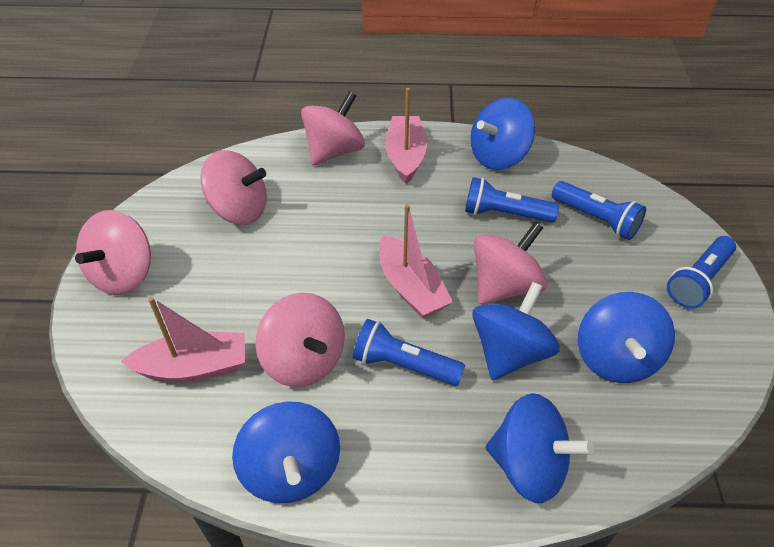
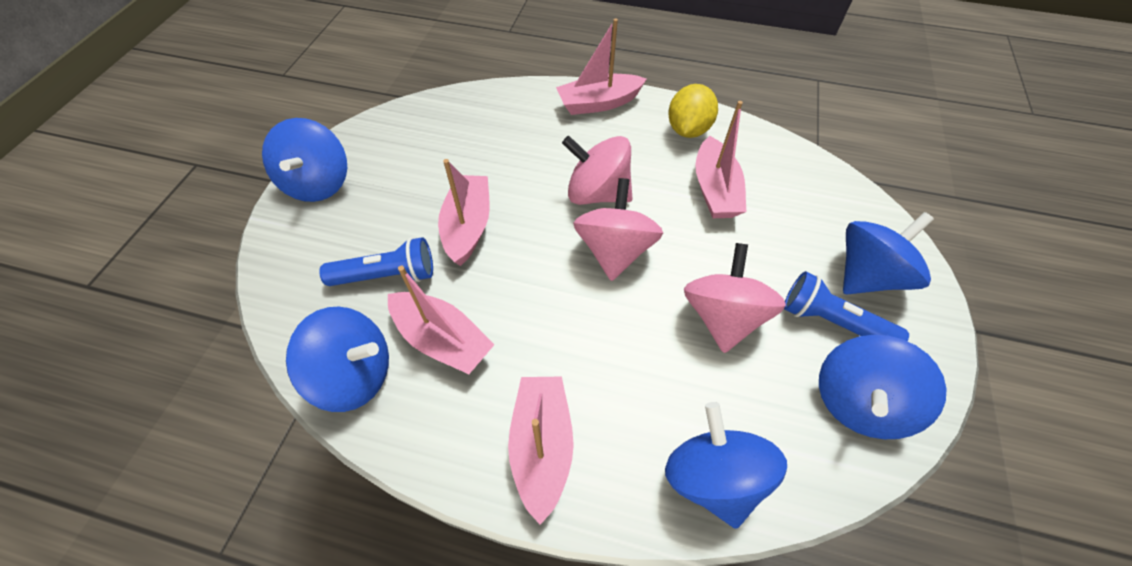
blue flashlight: 4 -> 2
pink boat: 3 -> 5
pink spinning top: 5 -> 3
yellow lemon: 0 -> 1

